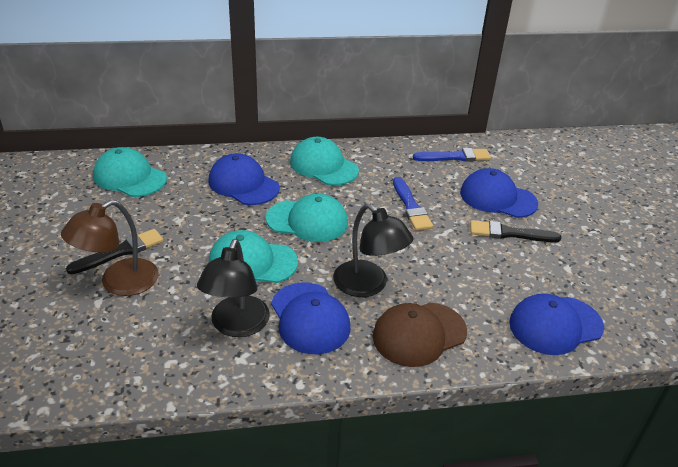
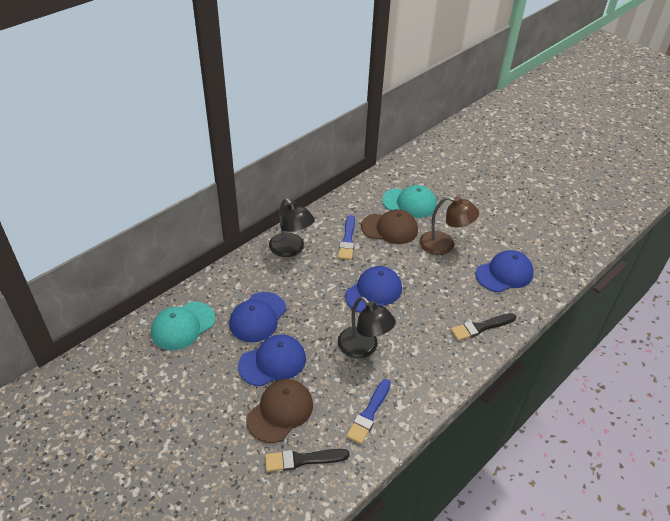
brown cap: 1 -> 2
turquoise cap: 4 -> 2

